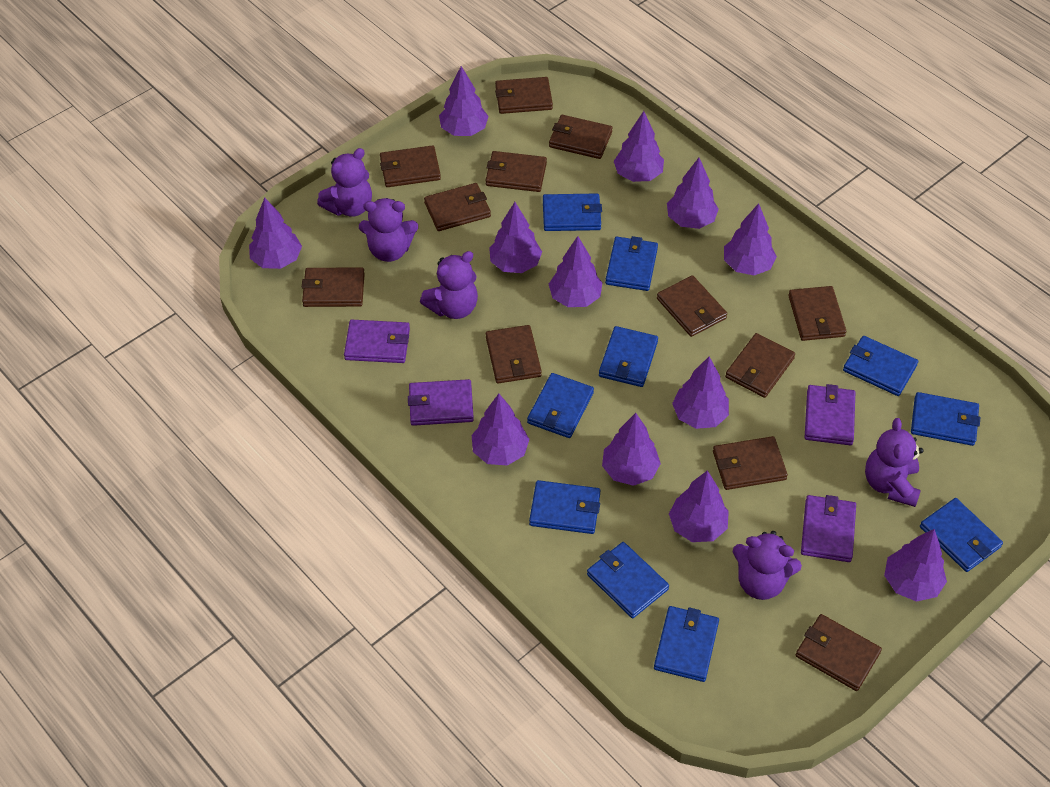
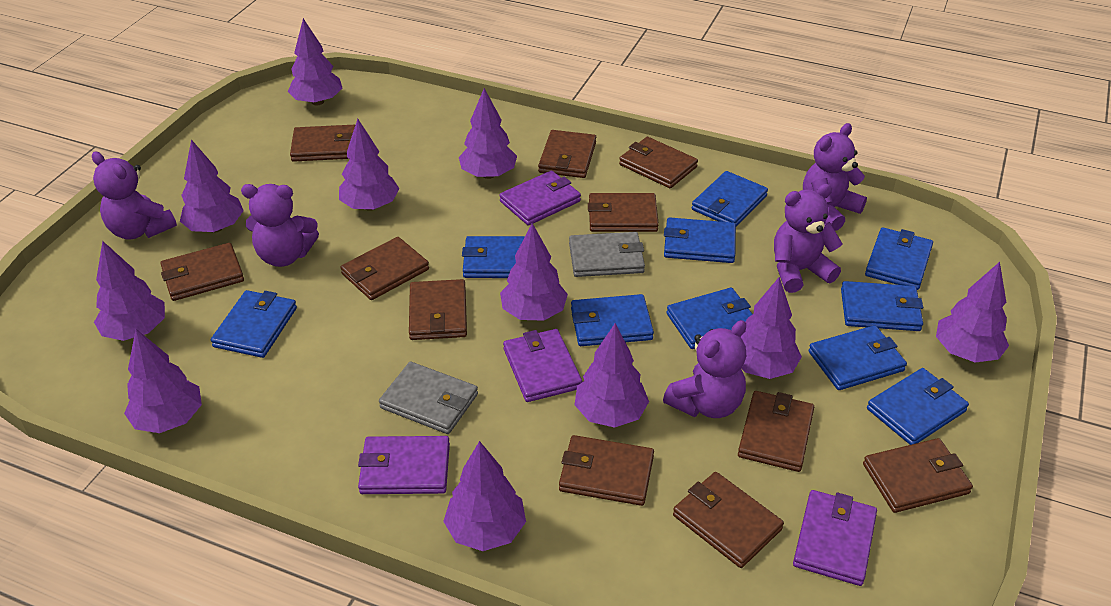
brown wallet: 12 -> 11
grey wallet: 0 -> 2
purple tree: 12 -> 11

